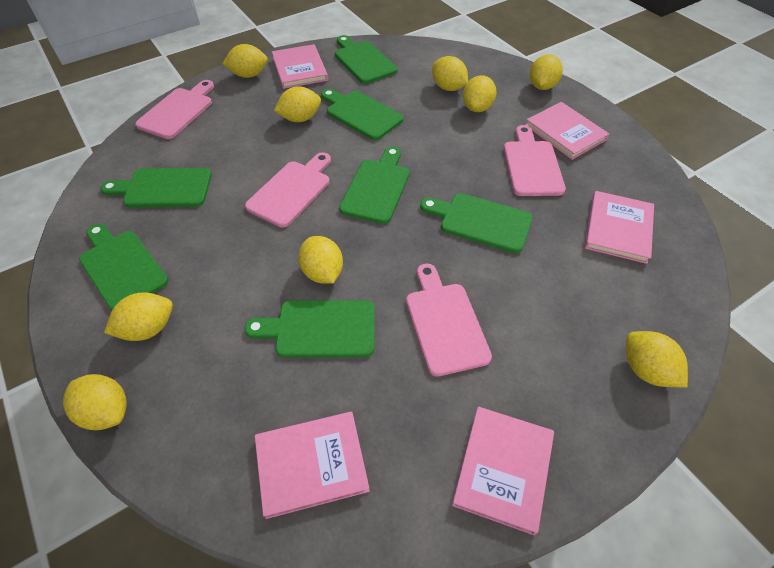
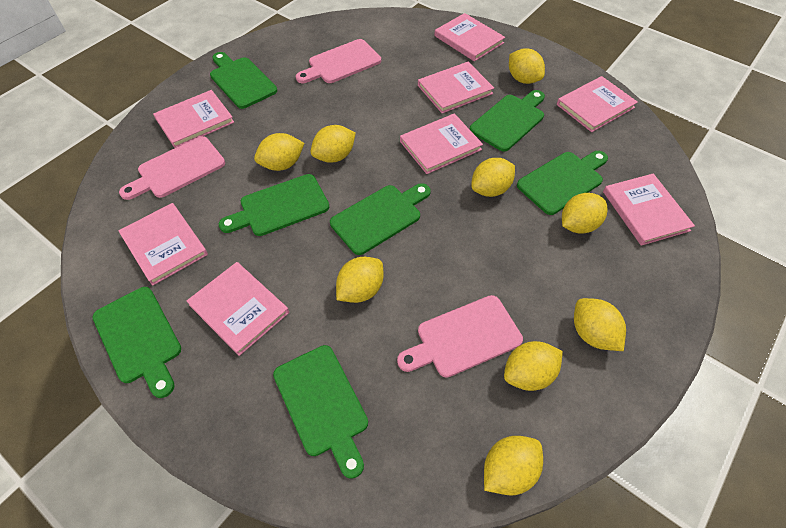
pink book: 5 -> 8
pink cutting board: 4 -> 3

